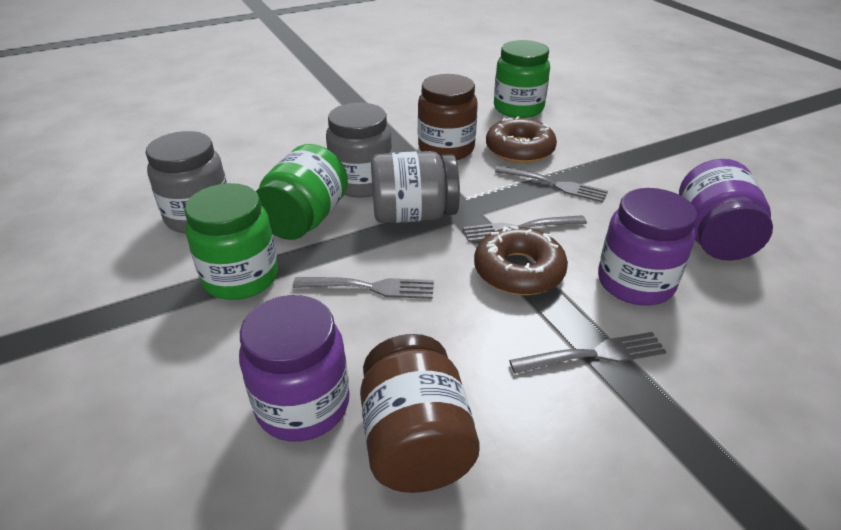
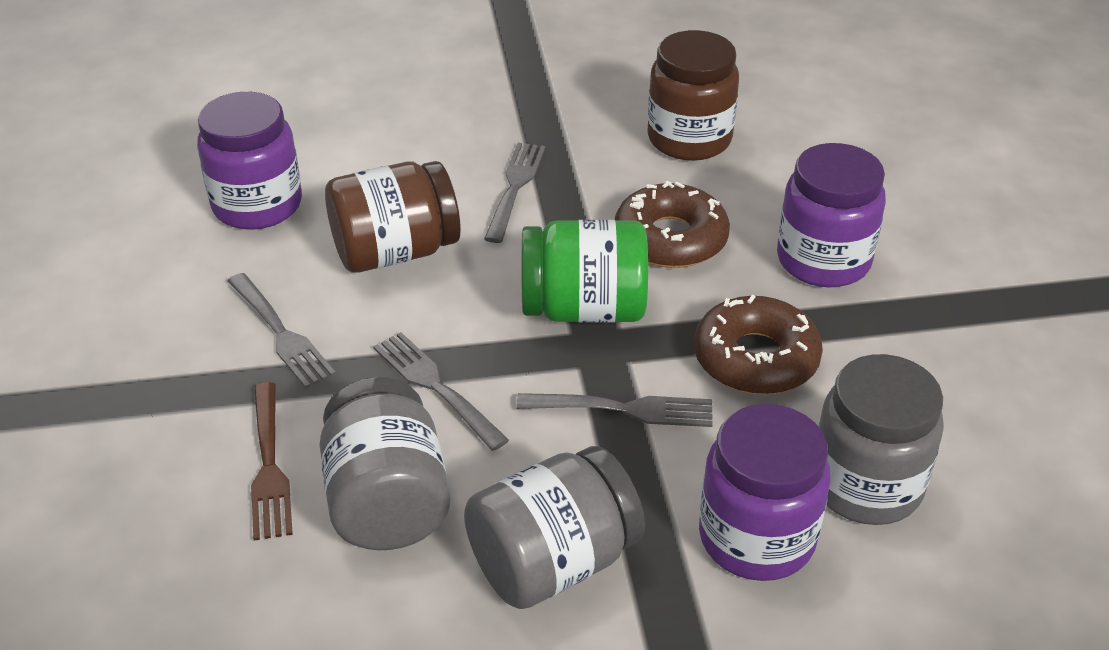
brown fork: 0 -> 1
green jar: 3 -> 1

